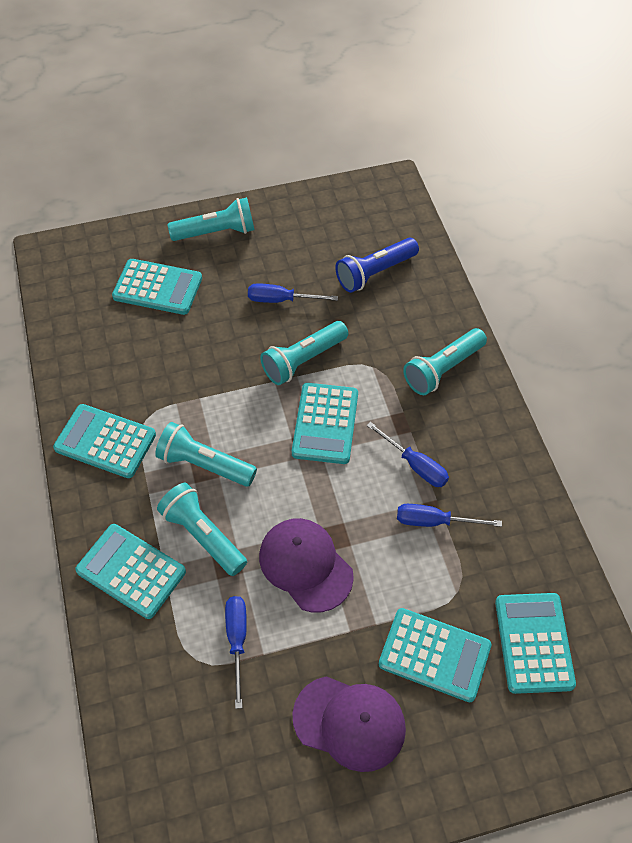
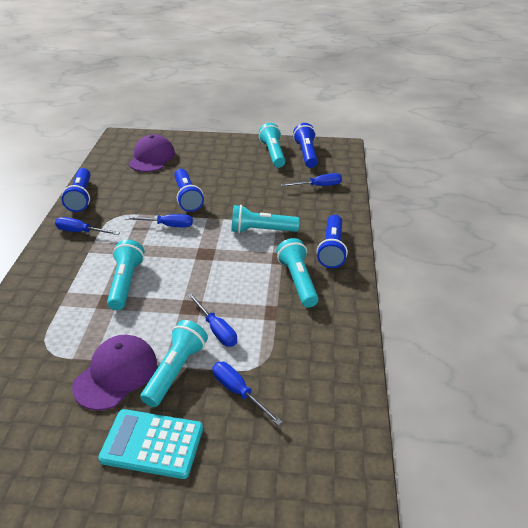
blue flashlight: 1 -> 4
blue screwdriver: 4 -> 5
turquoise calculator: 6 -> 1

